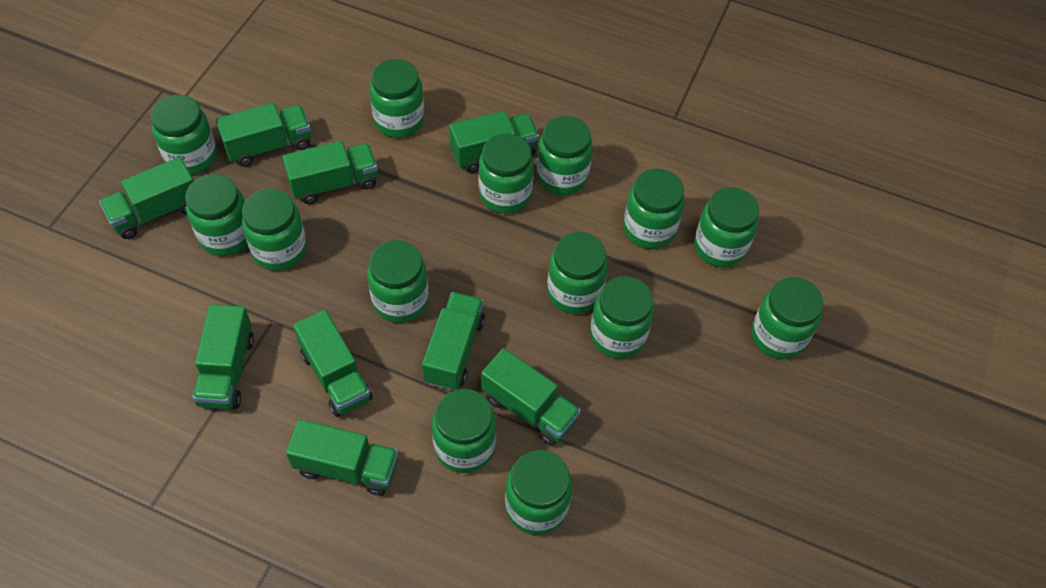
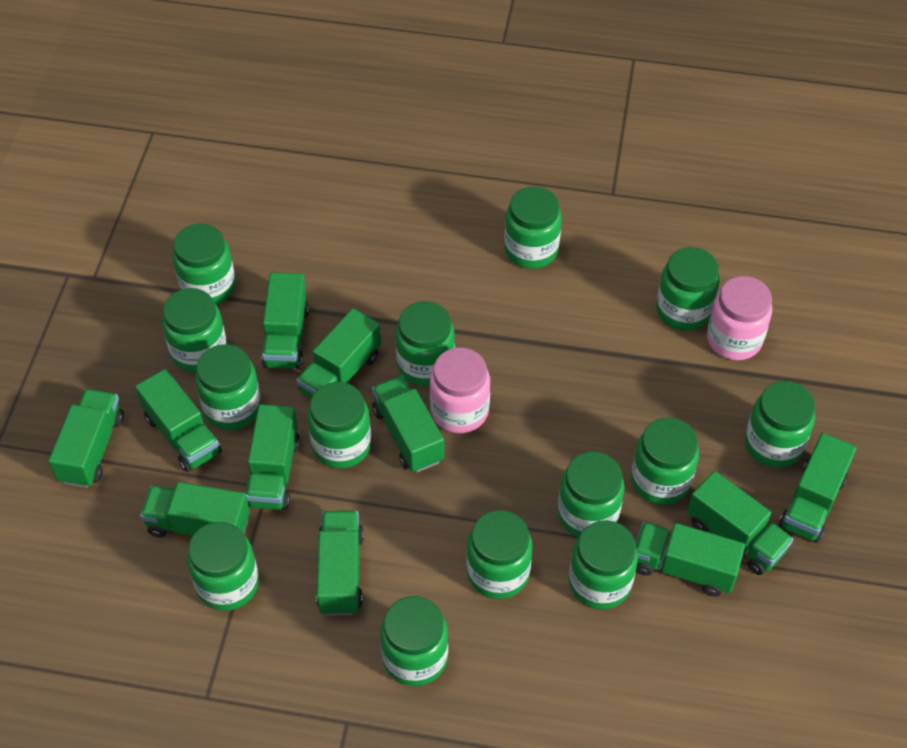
green truck: 9 -> 11
pink jar: 0 -> 2

